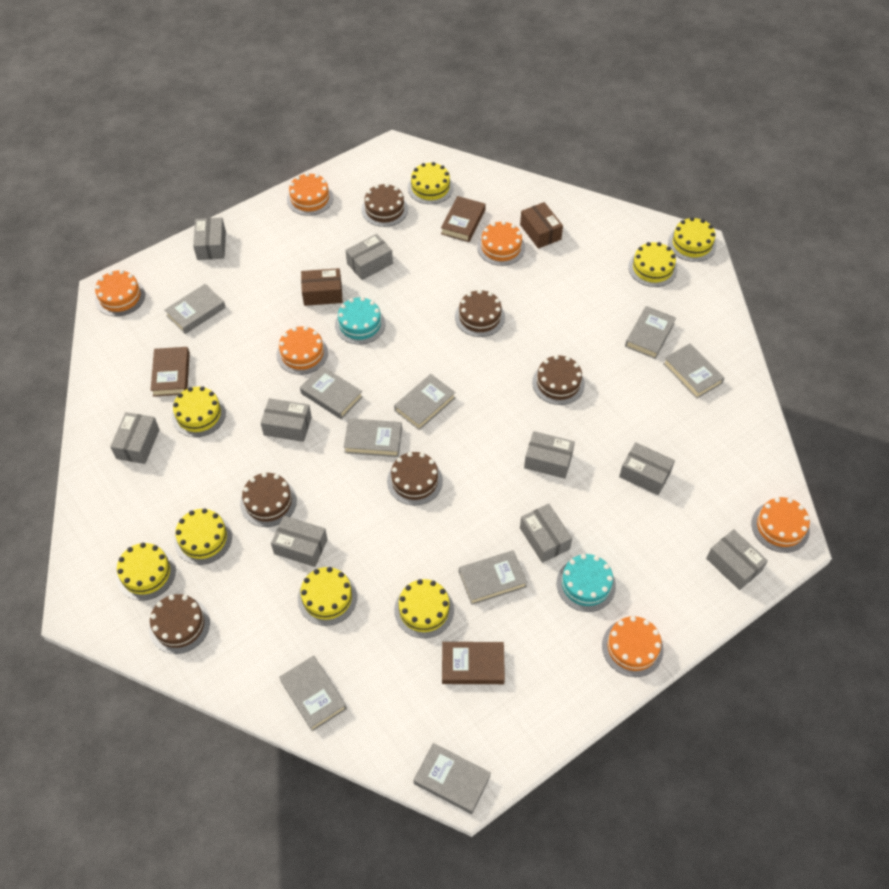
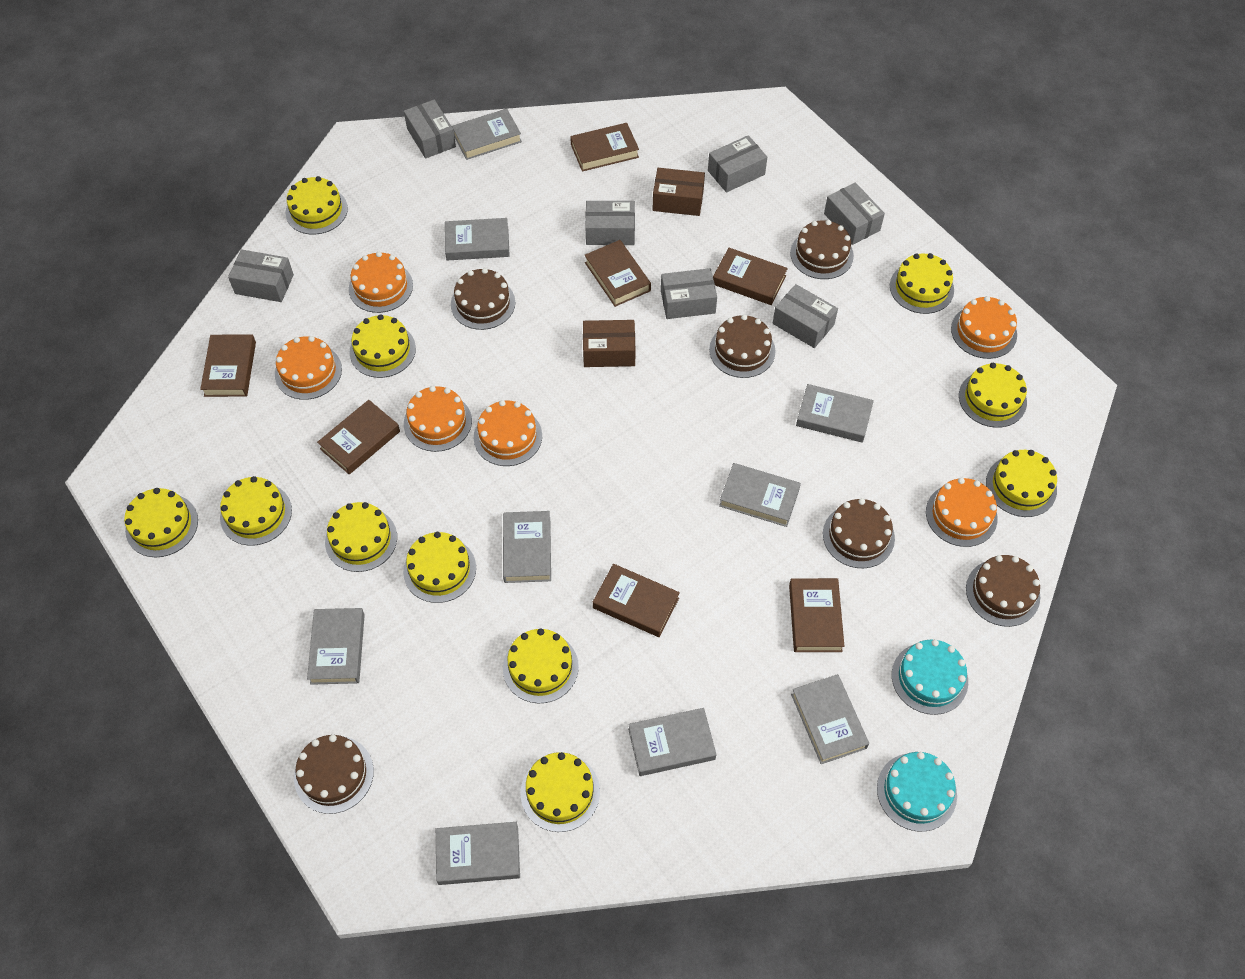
brown book: 3 -> 7
grey box: 9 -> 7
yellow cake: 8 -> 11

